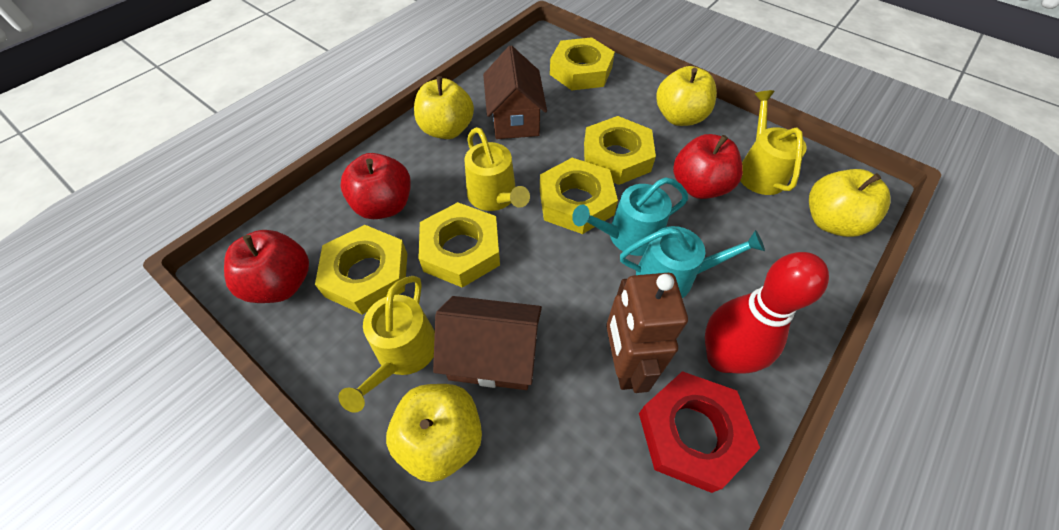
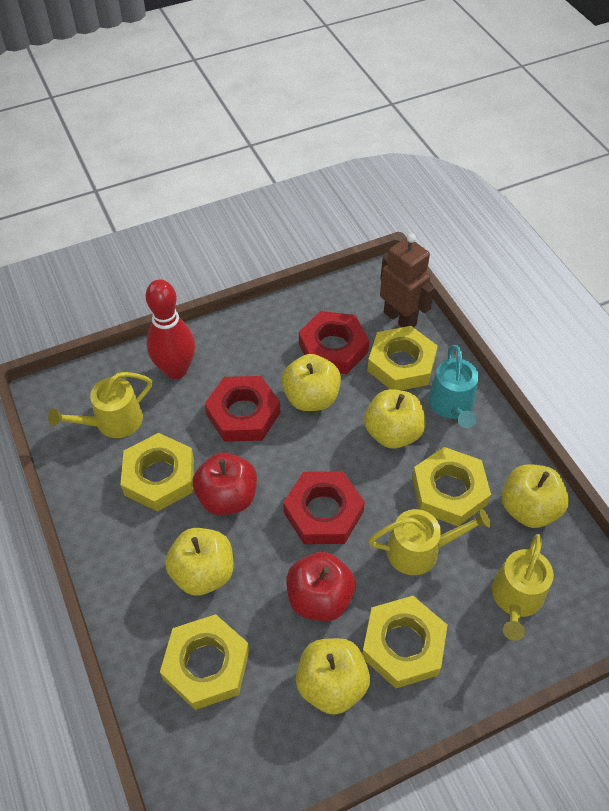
brown house: 2 -> 0
red apple: 3 -> 2
red nut: 1 -> 3
turquoise watering can: 2 -> 1
yellow apple: 4 -> 5

